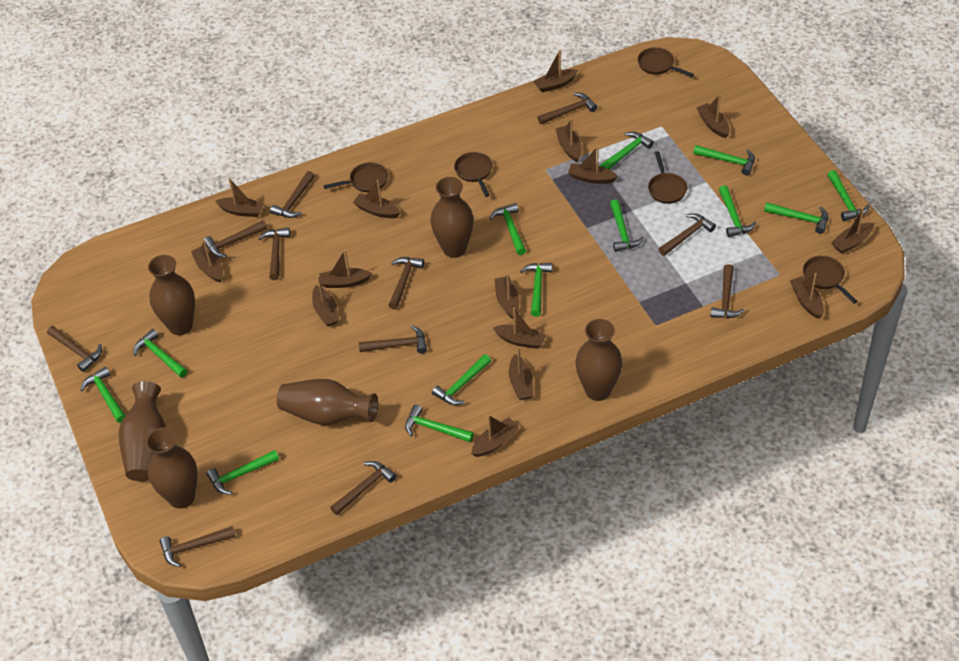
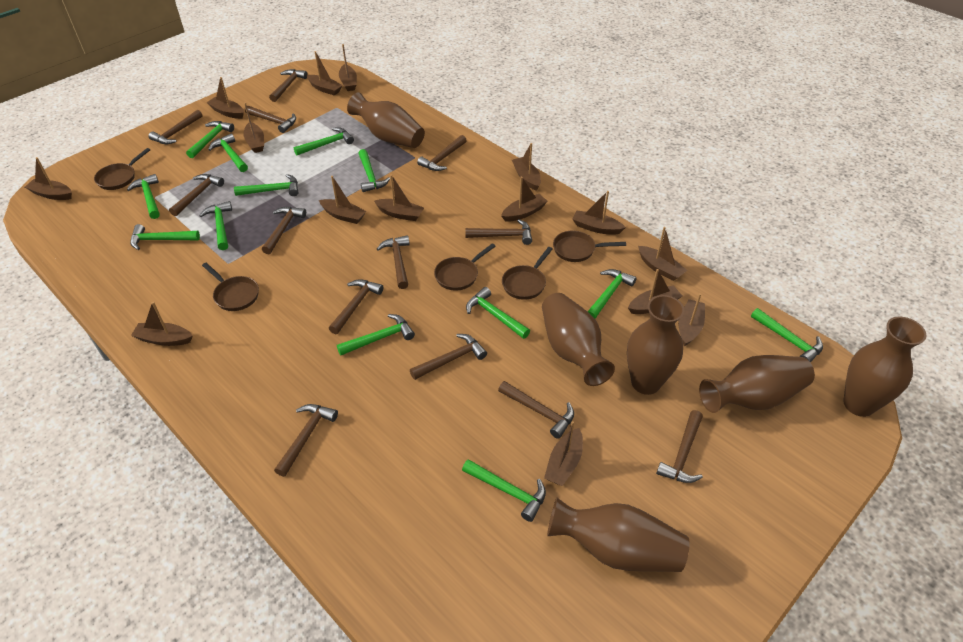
brown hammer: 11 -> 13

